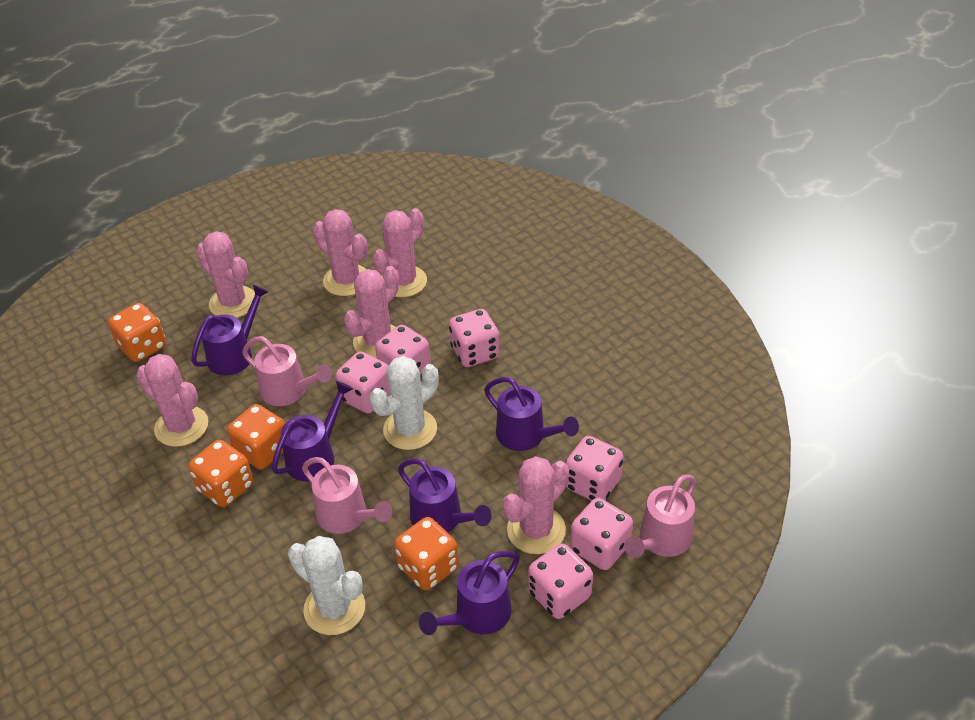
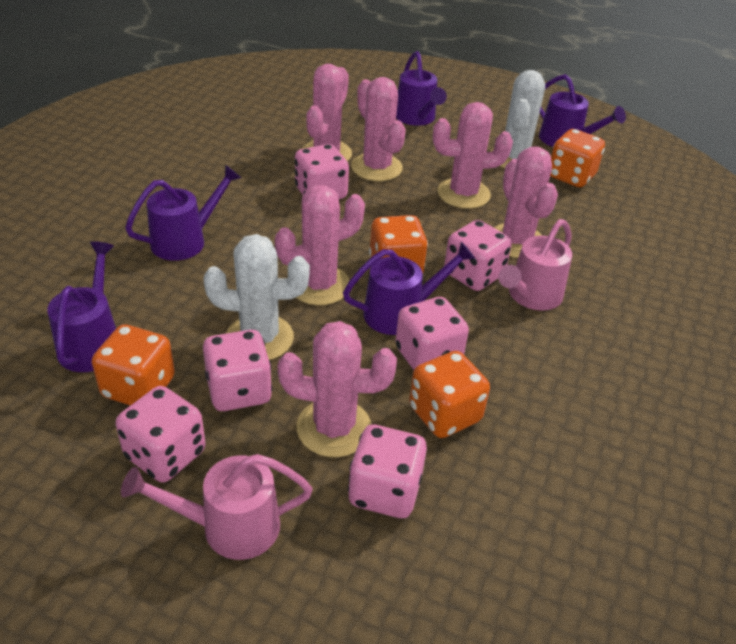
pink watering can: 3 -> 2

